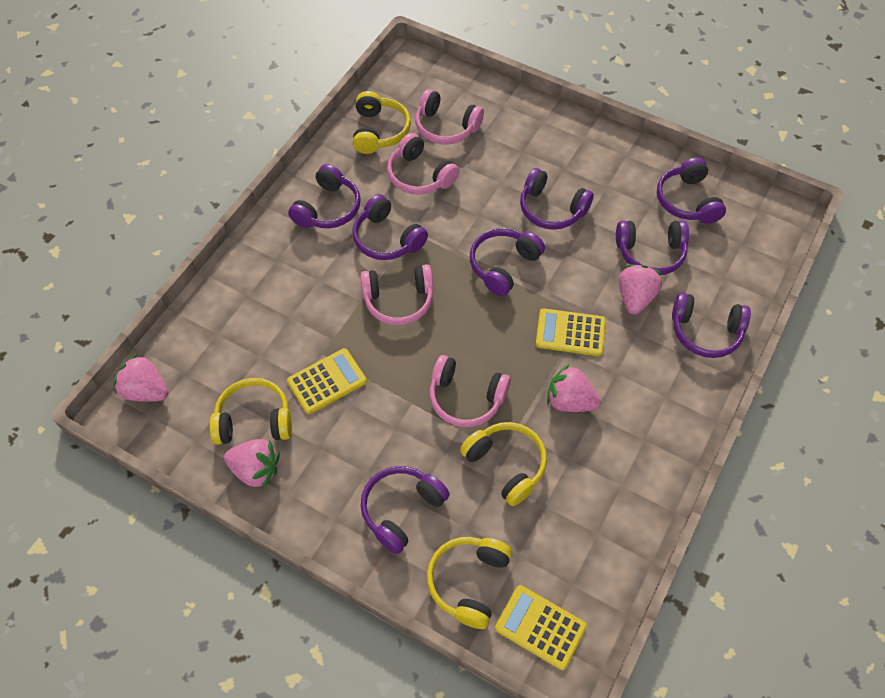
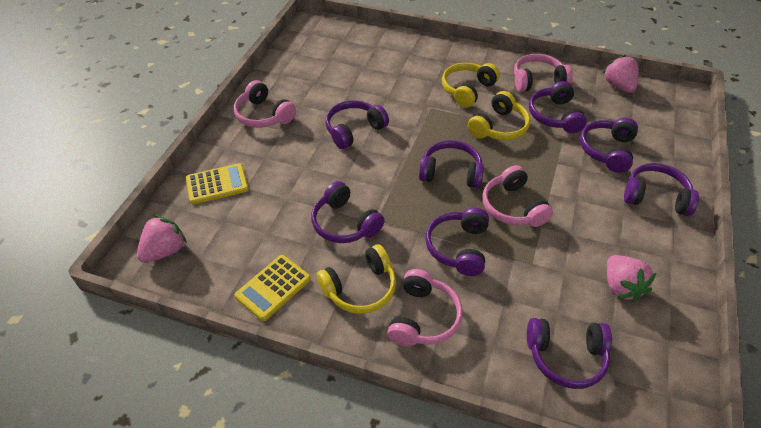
pink strawberry: 4 -> 3
yellow calculator: 3 -> 2
yellow headphones: 4 -> 3

